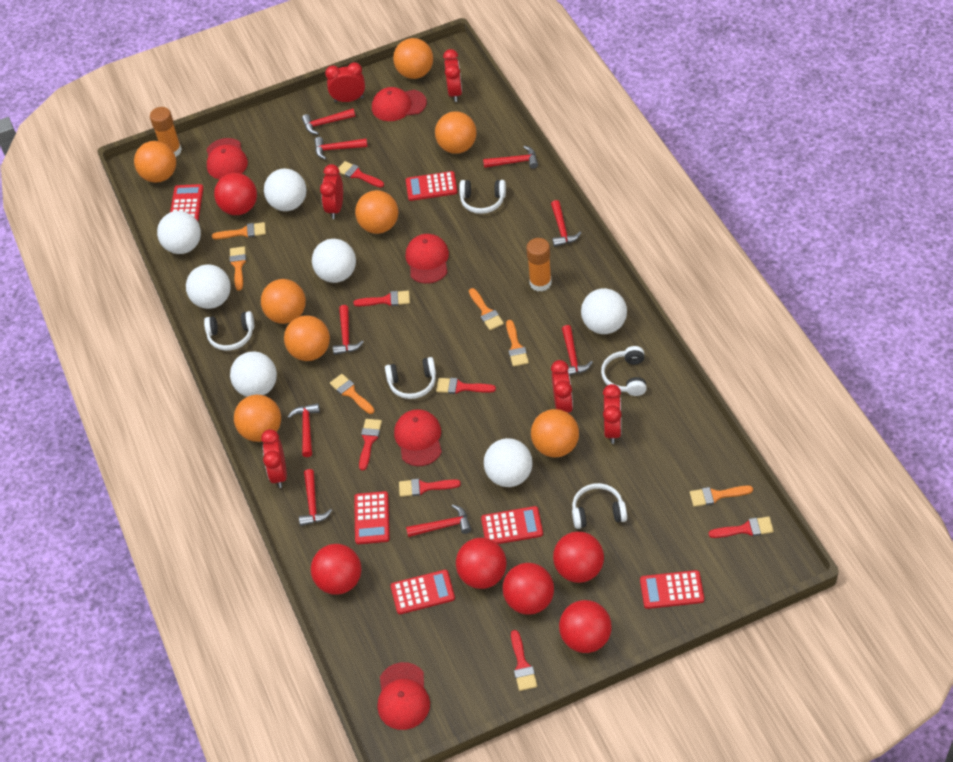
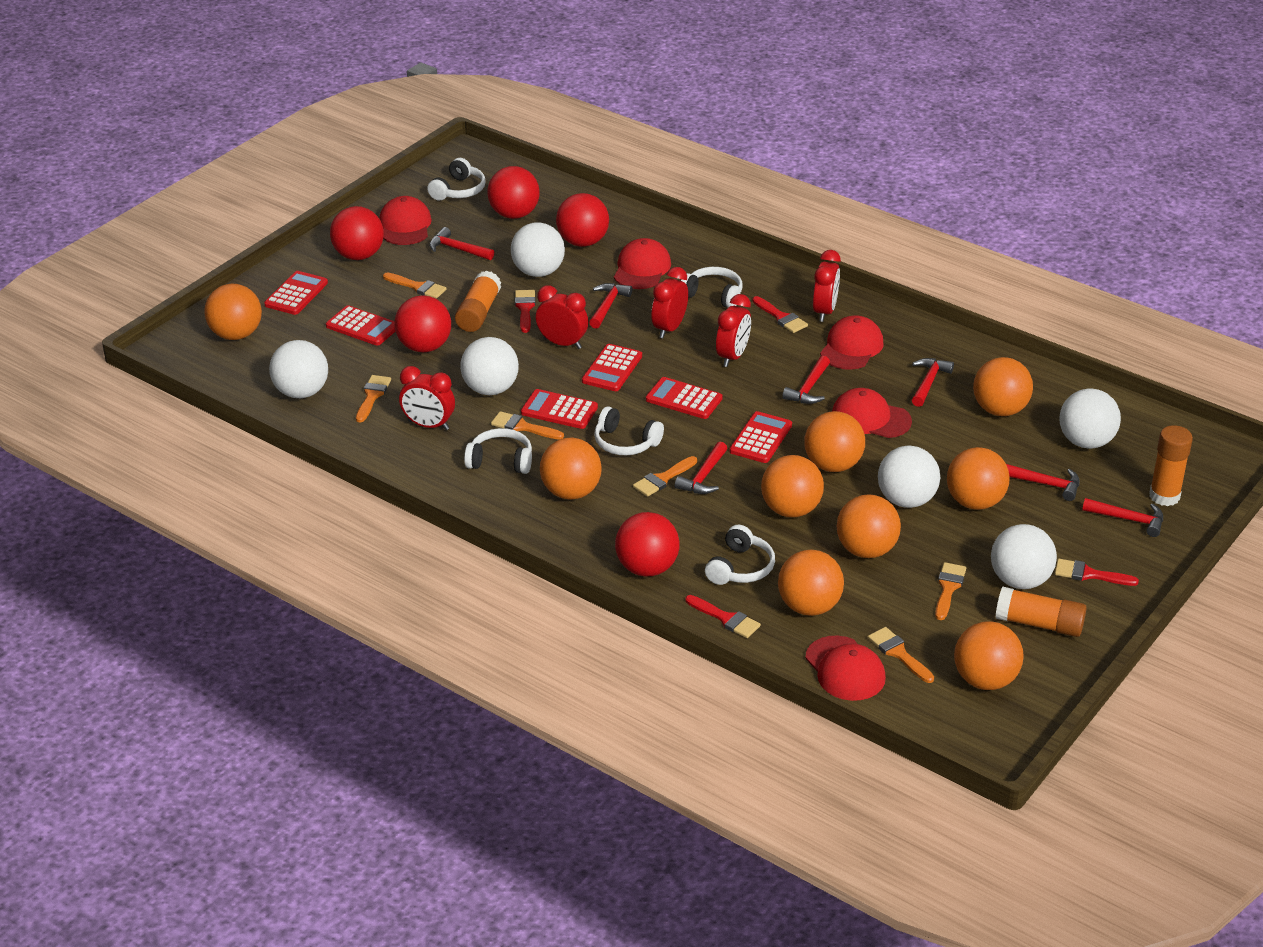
orange ball: 8 -> 9
orange glue stick: 2 -> 3
red ball: 6 -> 5
red brush: 7 -> 4
red clock: 6 -> 5
red hammer: 9 -> 7
white ball: 7 -> 6

